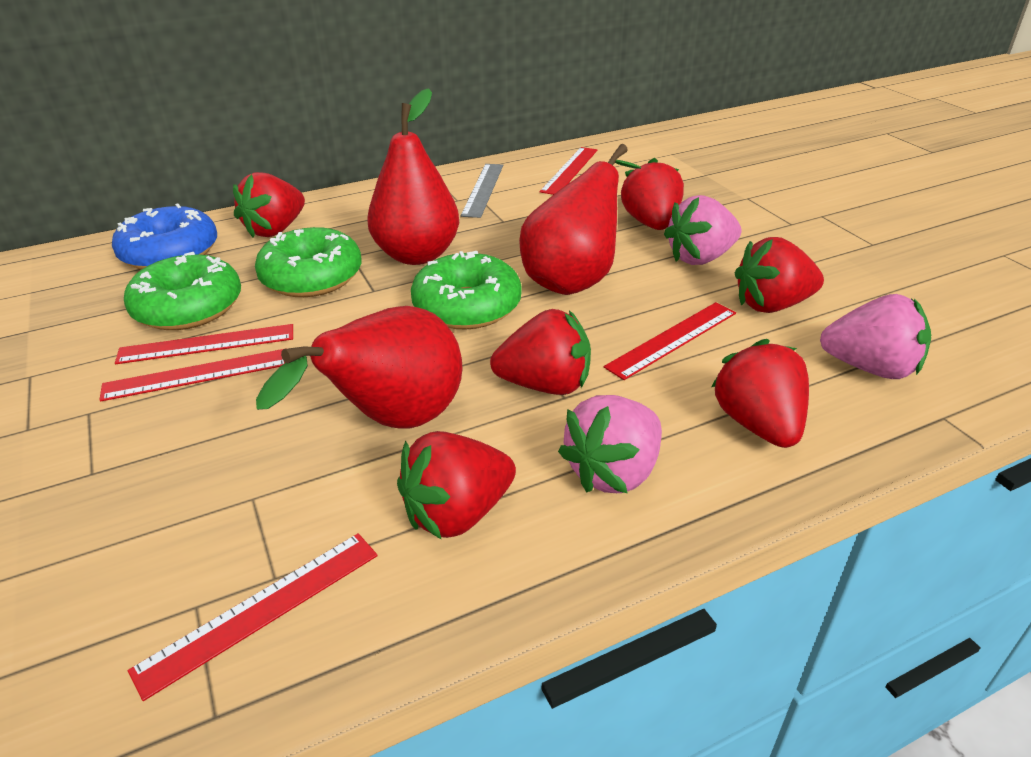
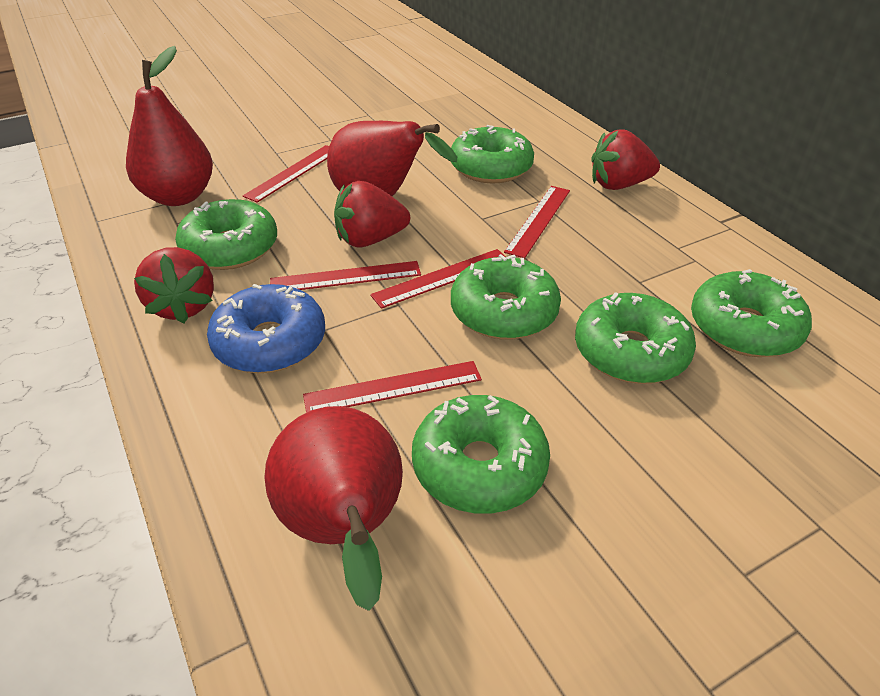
green donut: 3 -> 6
grey ruler: 1 -> 0
pink strawberry: 3 -> 0
red strawberry: 6 -> 3

